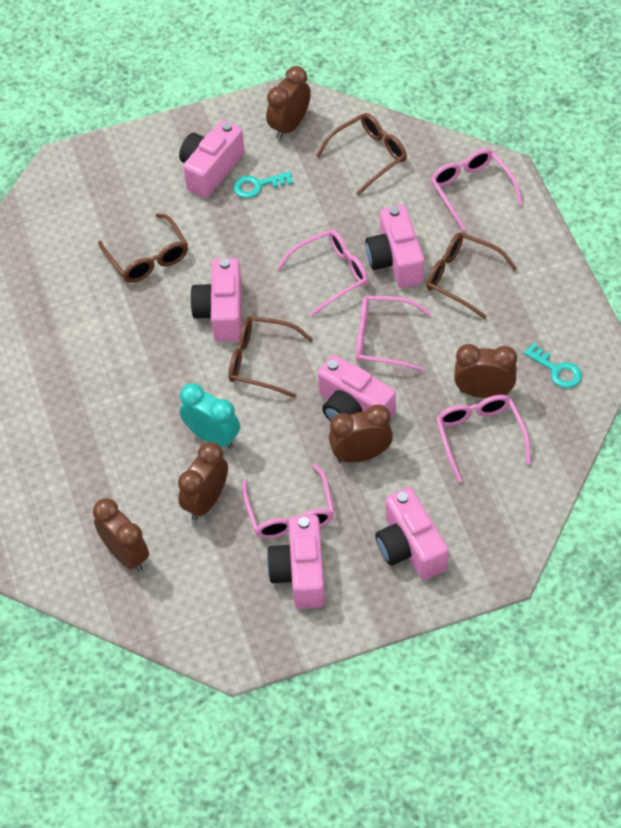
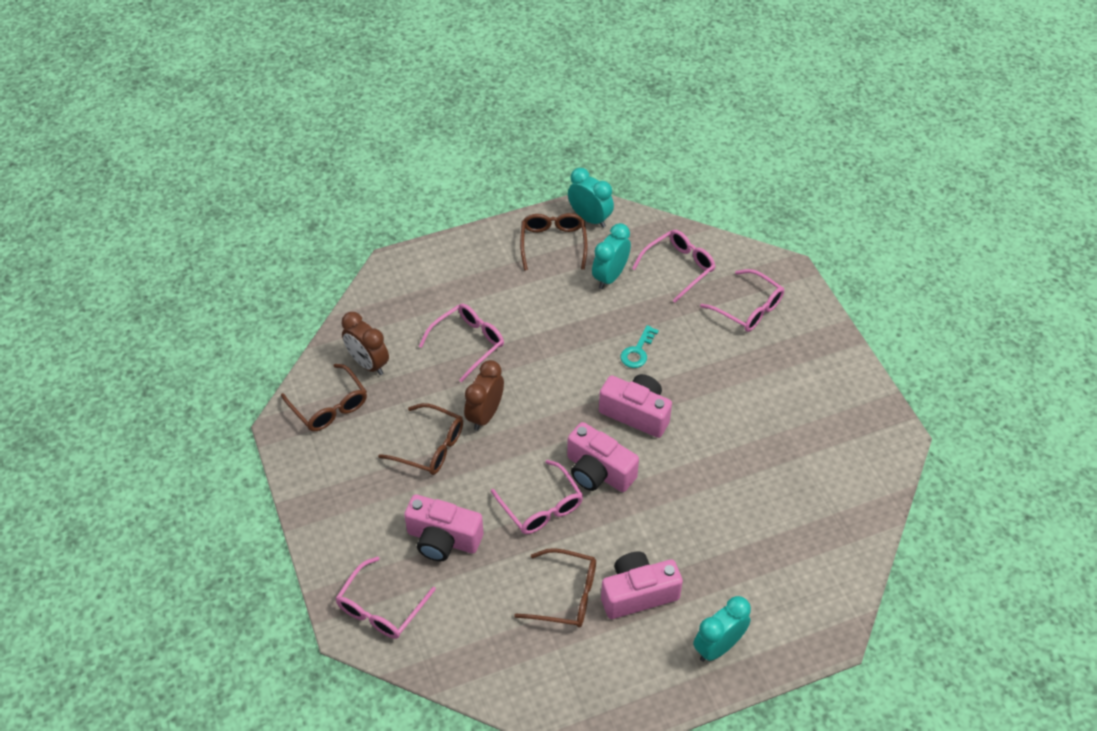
brown clock: 5 -> 2
pink camera: 6 -> 4
turquoise clock: 1 -> 3
turquoise key: 2 -> 1

